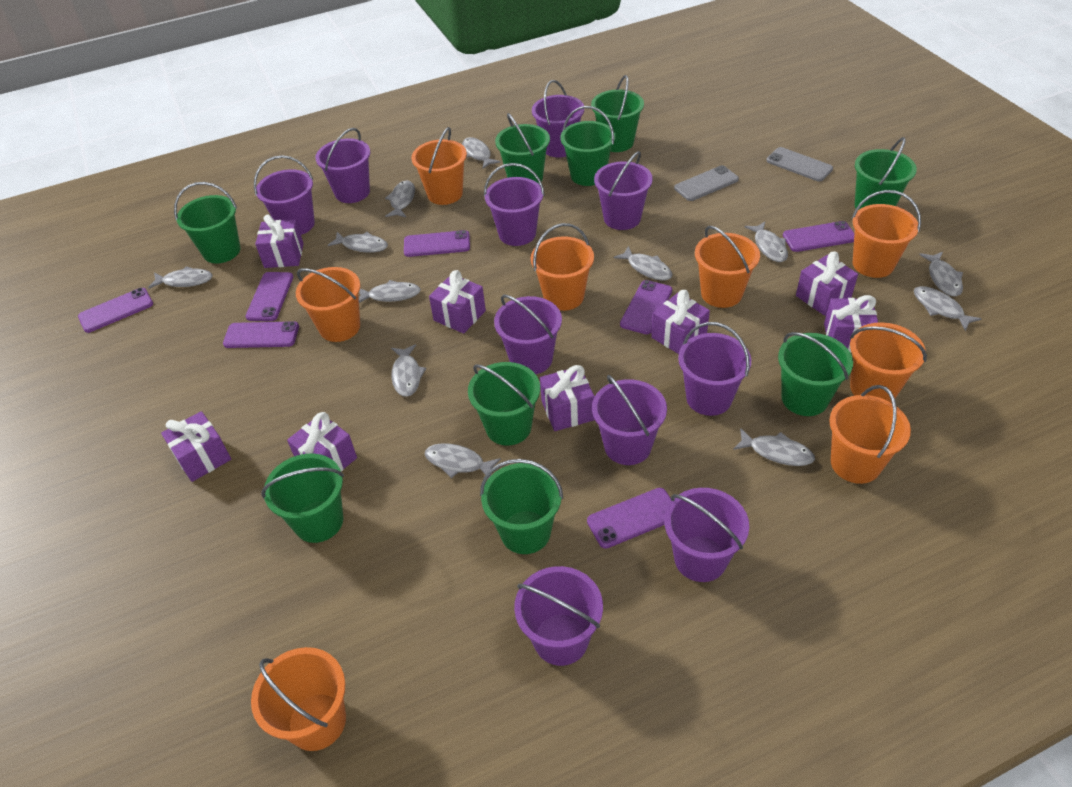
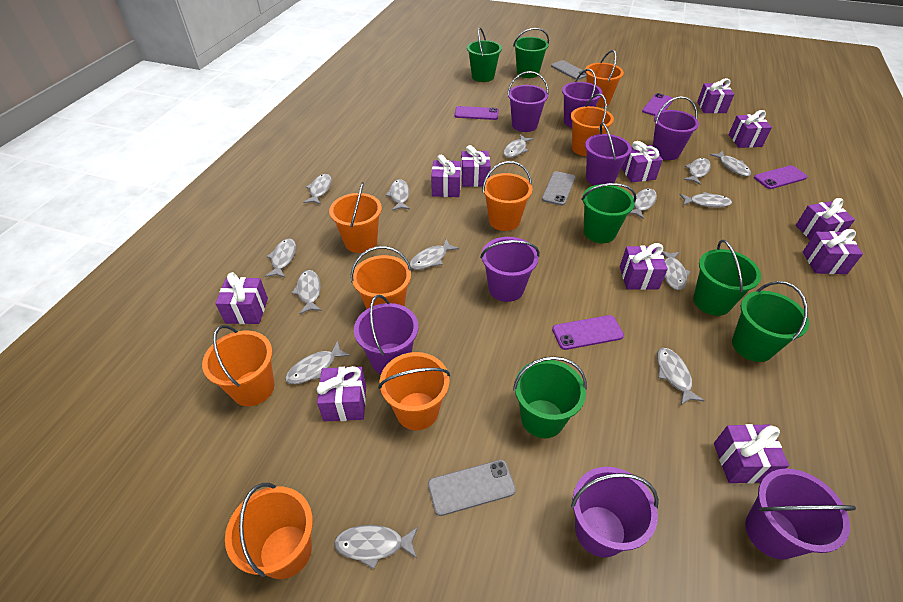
green bucket: 9 -> 6
grey fish: 12 -> 14
grey phone: 2 -> 3
purple bucket: 10 -> 8
purple gift: 8 -> 11
purple phone: 7 -> 4

